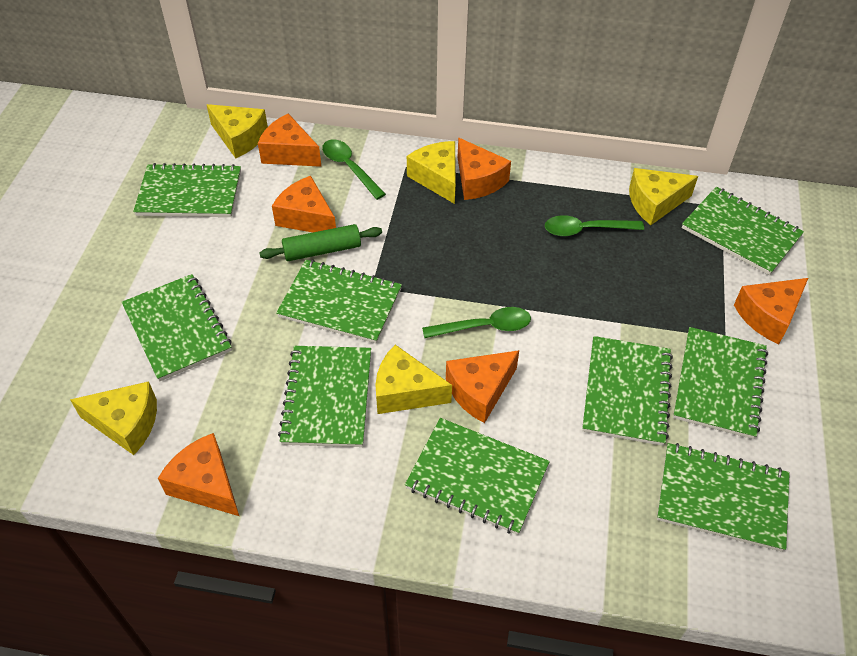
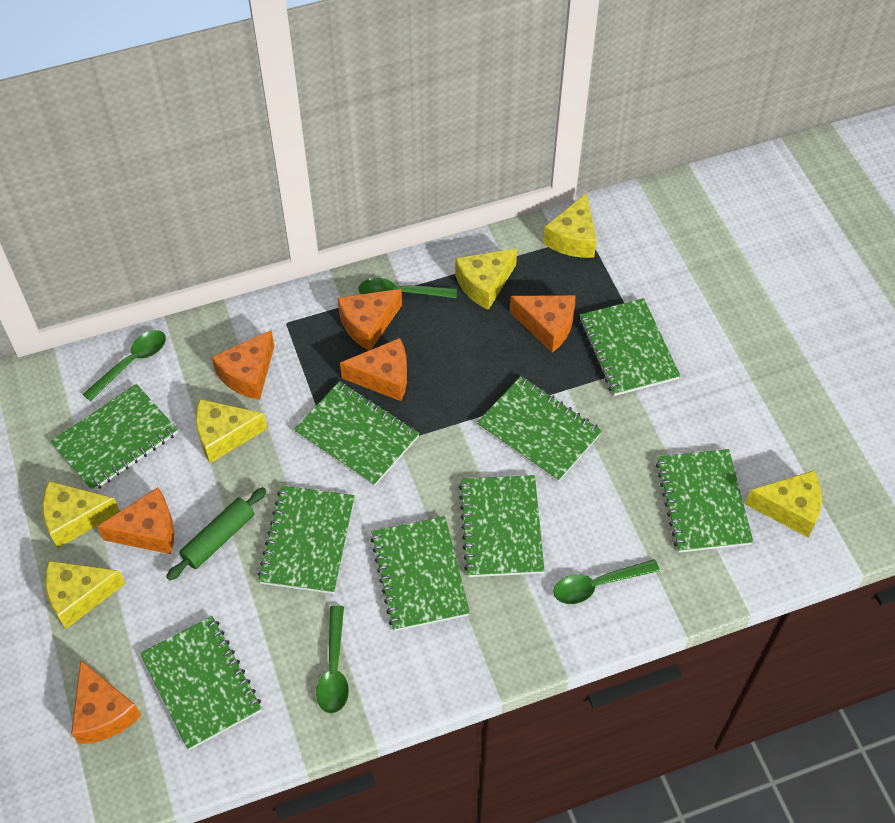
green spoon: 3 -> 4
yellow cheese: 5 -> 6

